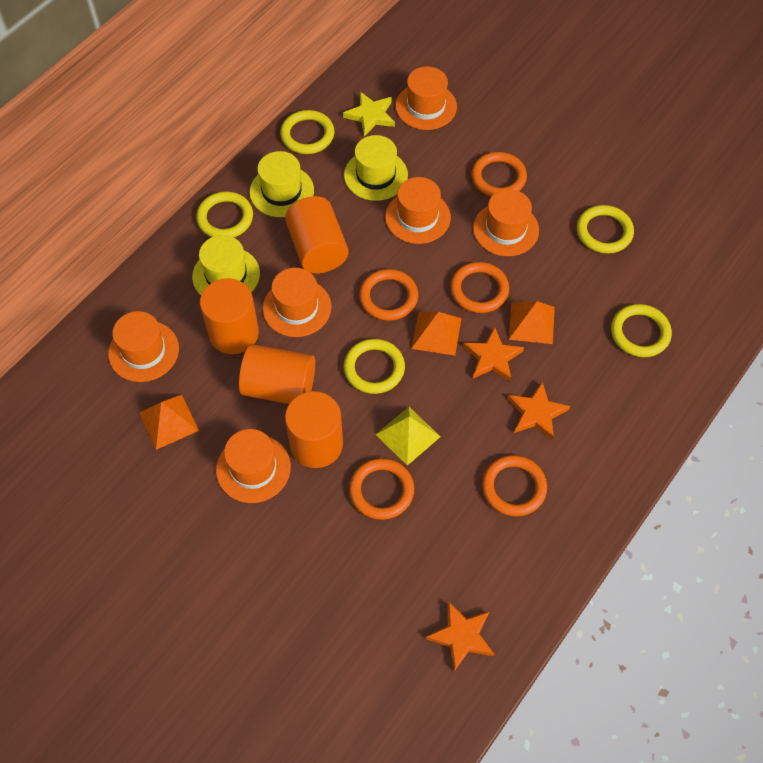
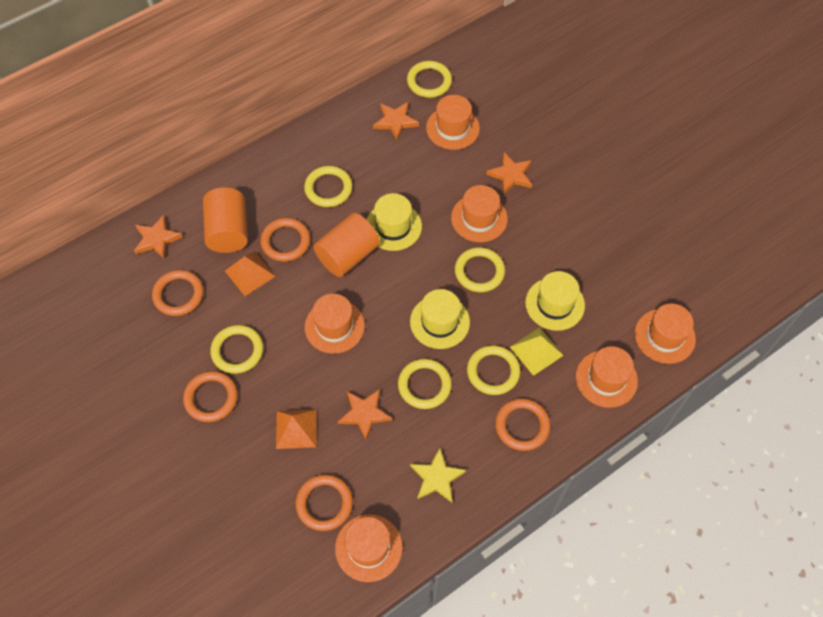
orange cylinder: 4 -> 2
orange pyramid: 3 -> 2
orange star: 3 -> 4
yellow ring: 5 -> 6

